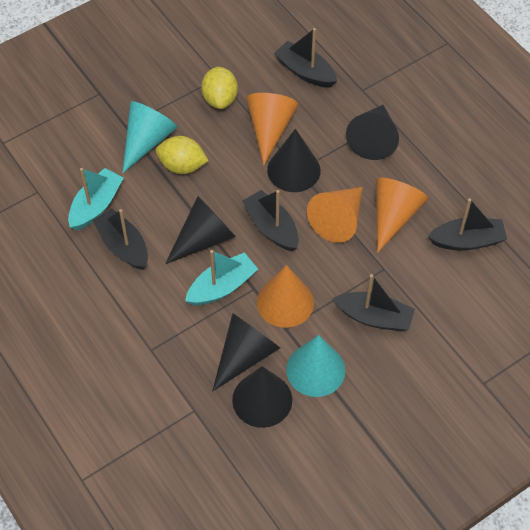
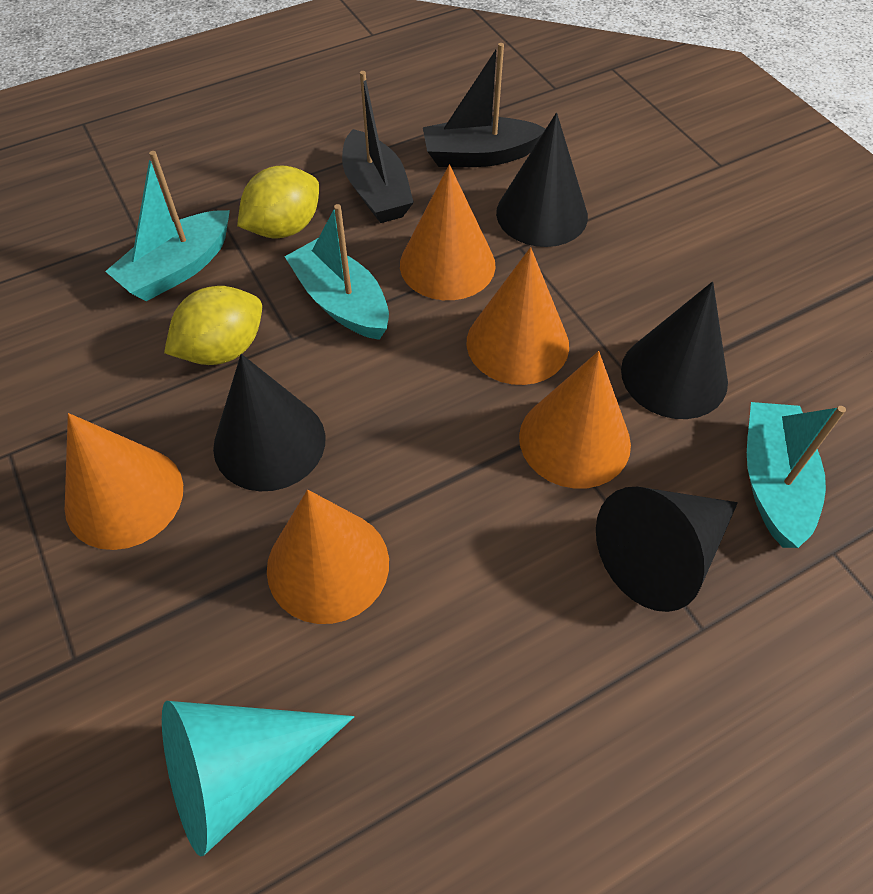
black boat: 5 -> 2
black cone: 5 -> 4
orange cone: 4 -> 5
turquoise boat: 2 -> 3
turquoise cone: 2 -> 1

